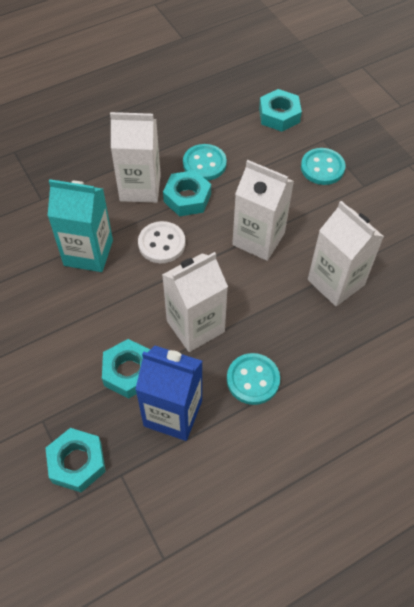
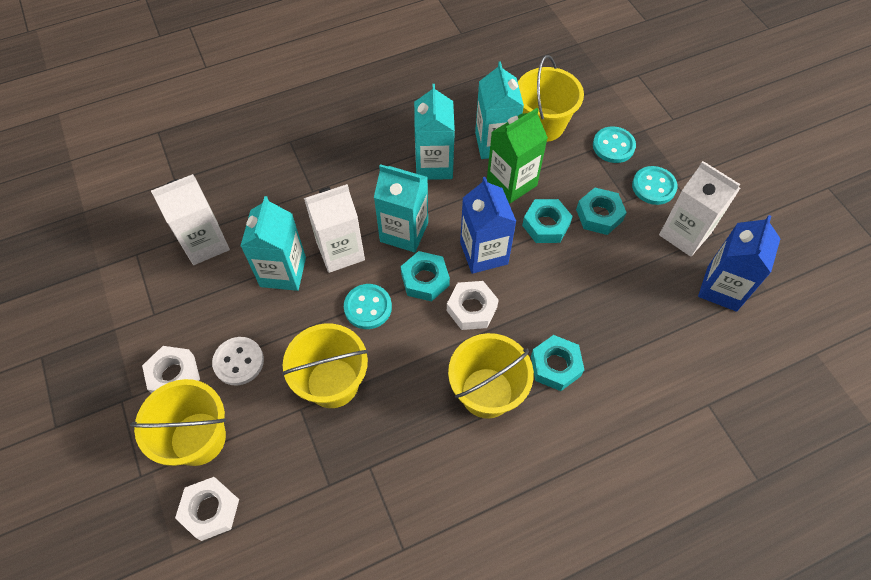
blue carton: 1 -> 2
green carton: 0 -> 1
turquoise carton: 1 -> 4
white carton: 4 -> 3
white nut: 0 -> 3
yellow bucket: 0 -> 4

